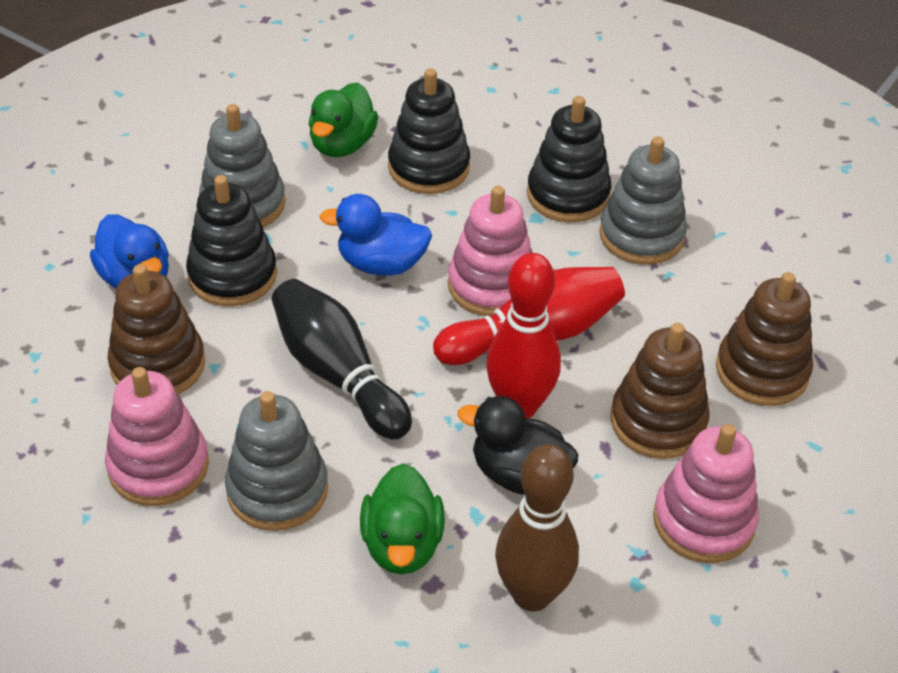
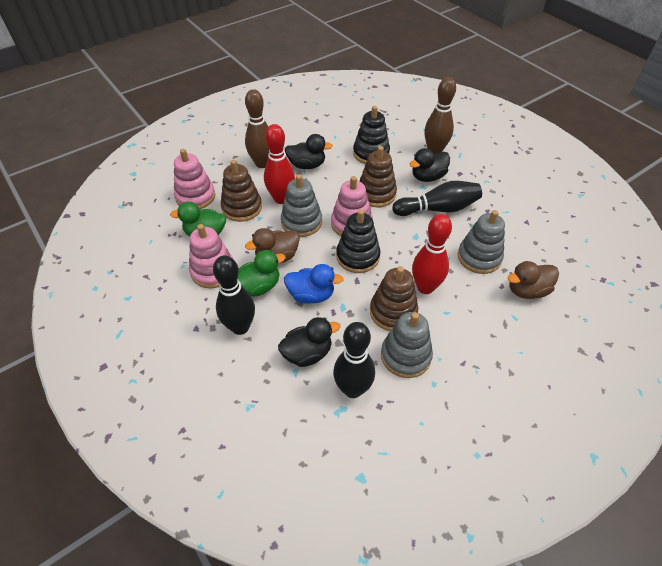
black bowling pin: 1 -> 3
black duck: 1 -> 3
black stacking toy: 3 -> 2
blue duck: 2 -> 1
brown bowling pin: 1 -> 2
brown duck: 0 -> 2

